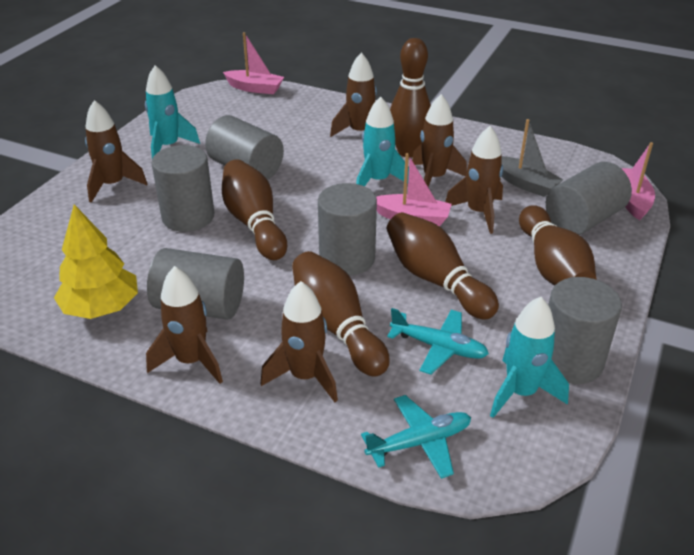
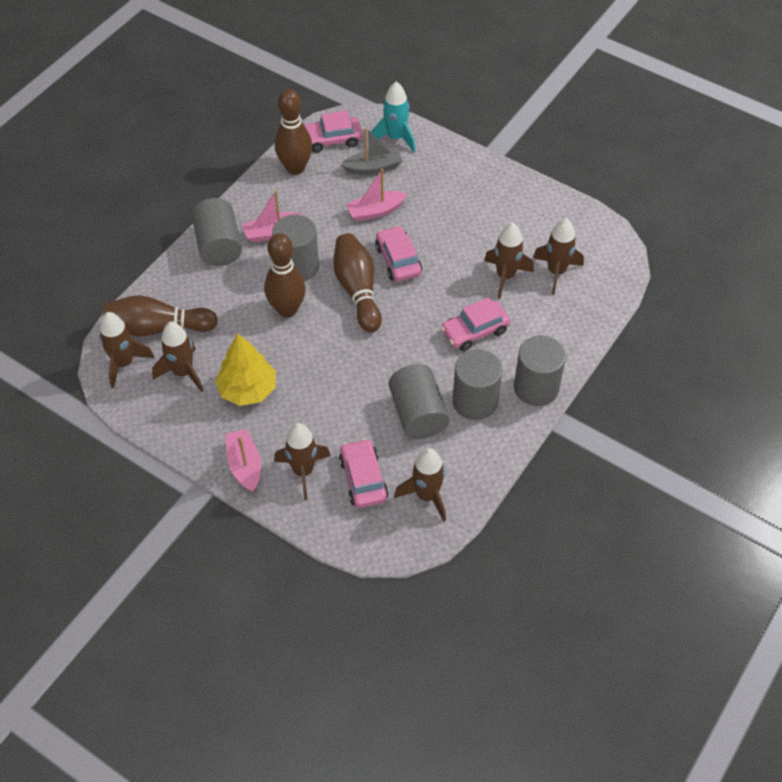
brown bowling pin: 5 -> 4
grey cylinder: 6 -> 5
pink car: 0 -> 4
turquoise plane: 2 -> 0
turquoise rocket: 3 -> 1

